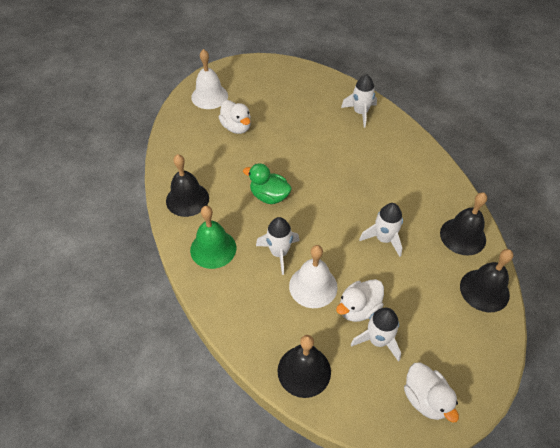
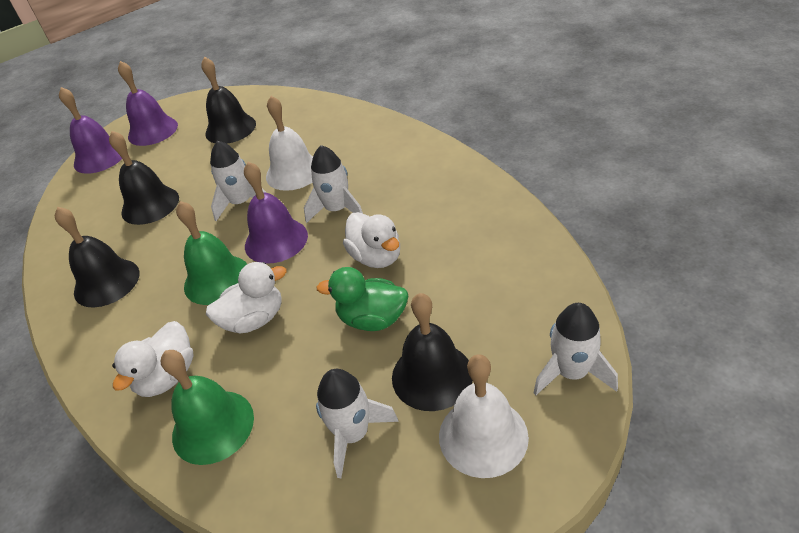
green bell: 1 -> 2
purple bell: 0 -> 3

